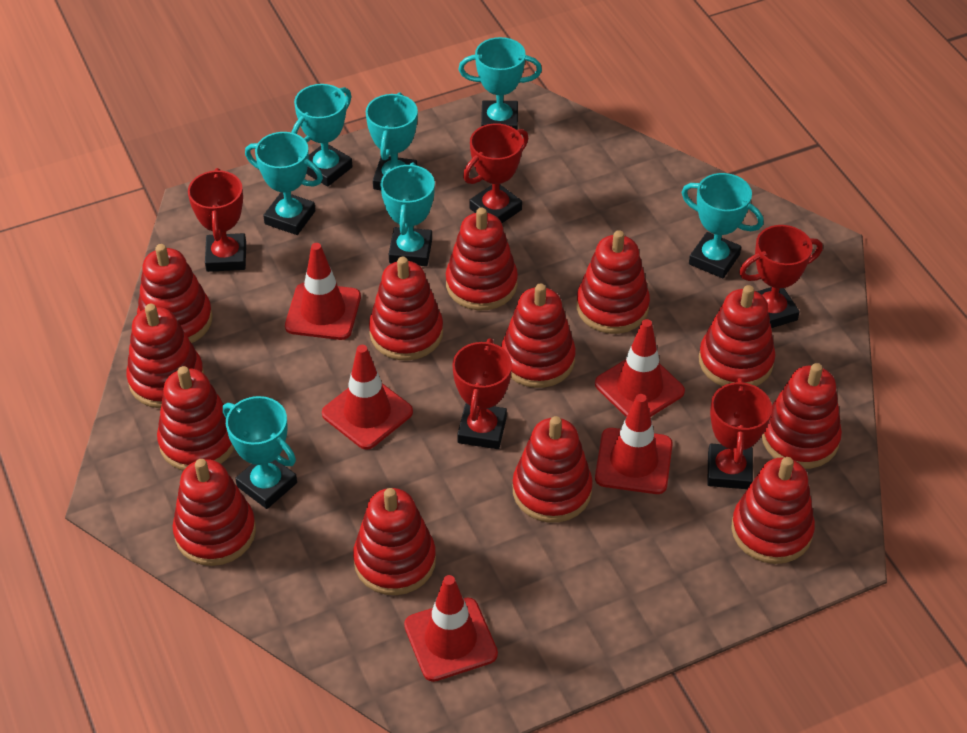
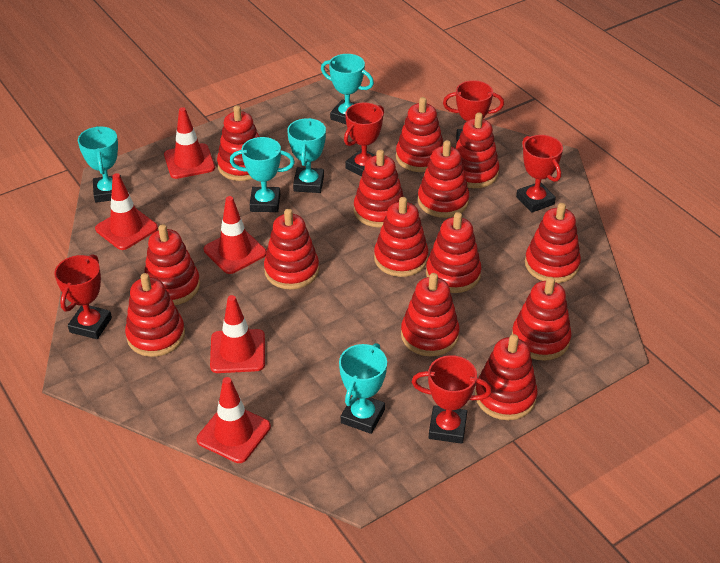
red stacking toy: 13 -> 14
turquoise trophy: 7 -> 5

